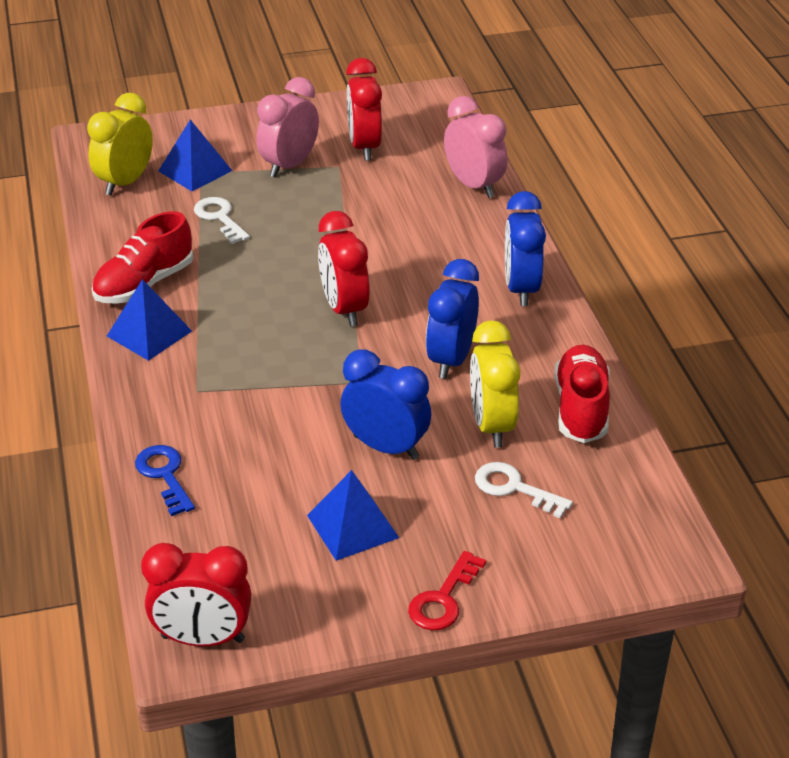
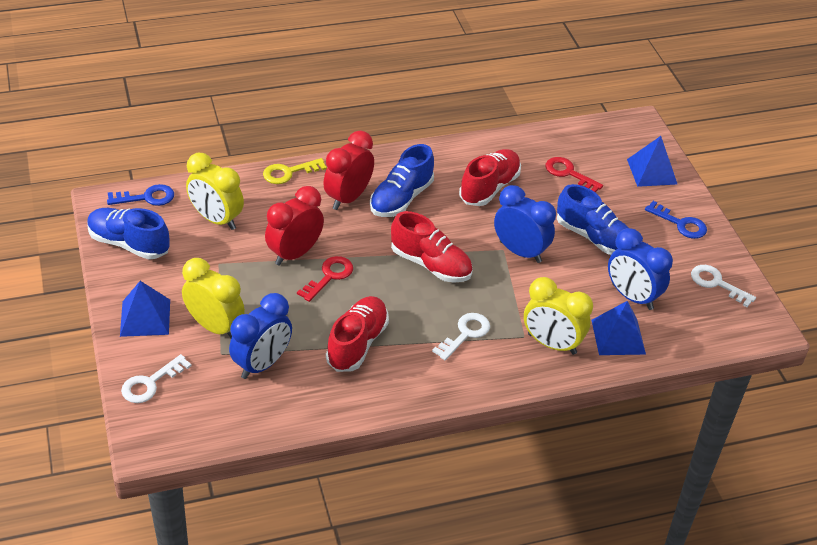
blue key: 1 -> 2
blue shoe: 0 -> 3
pink clock: 2 -> 0
red clock: 3 -> 2
red key: 1 -> 2
red shoe: 2 -> 3
white key: 2 -> 3
yellow clock: 2 -> 3
yellow key: 0 -> 1

